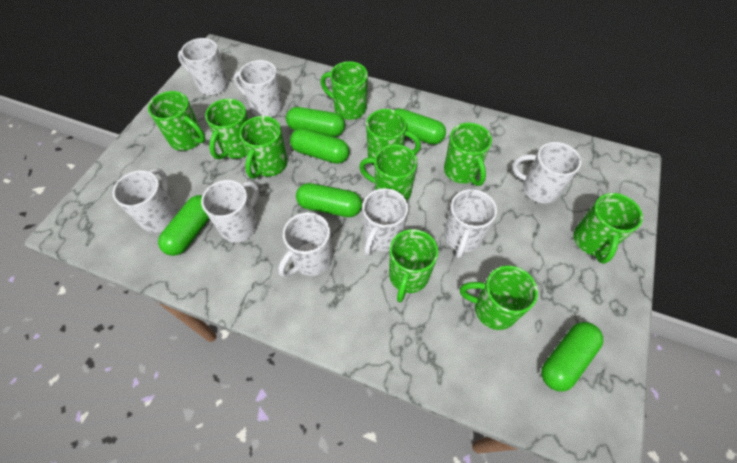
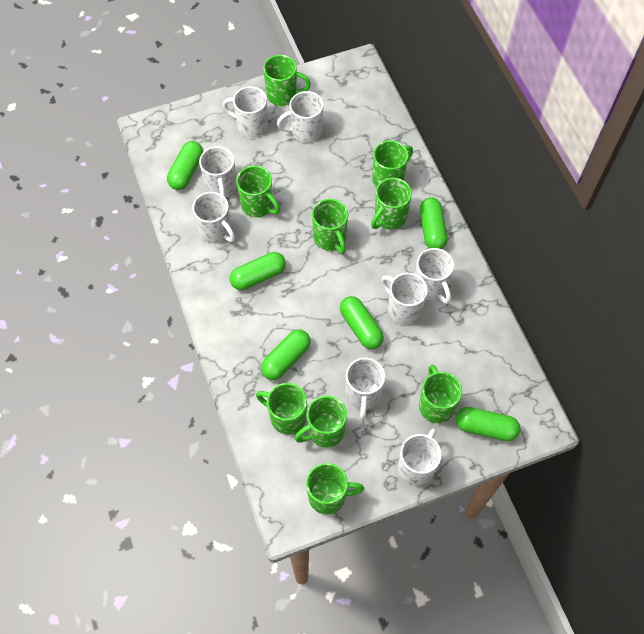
green mug: 10 -> 9

